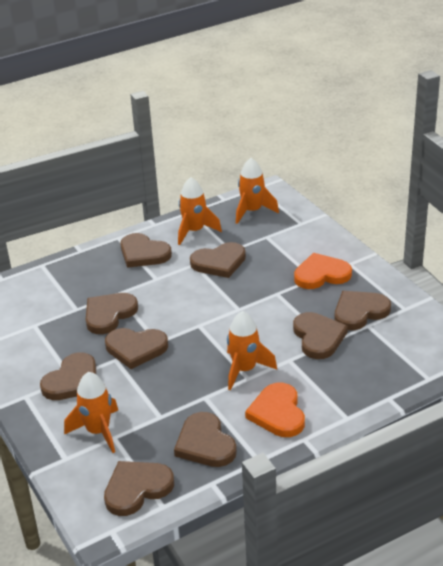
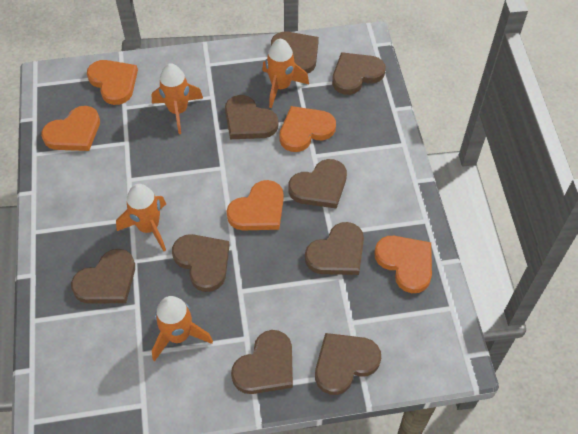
orange heart: 2 -> 5

